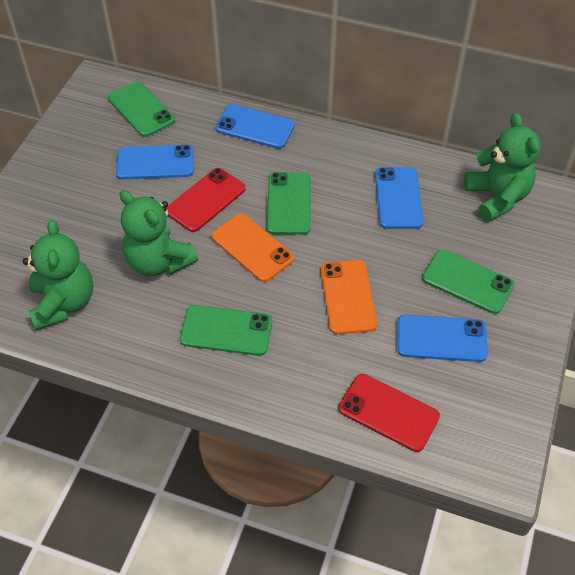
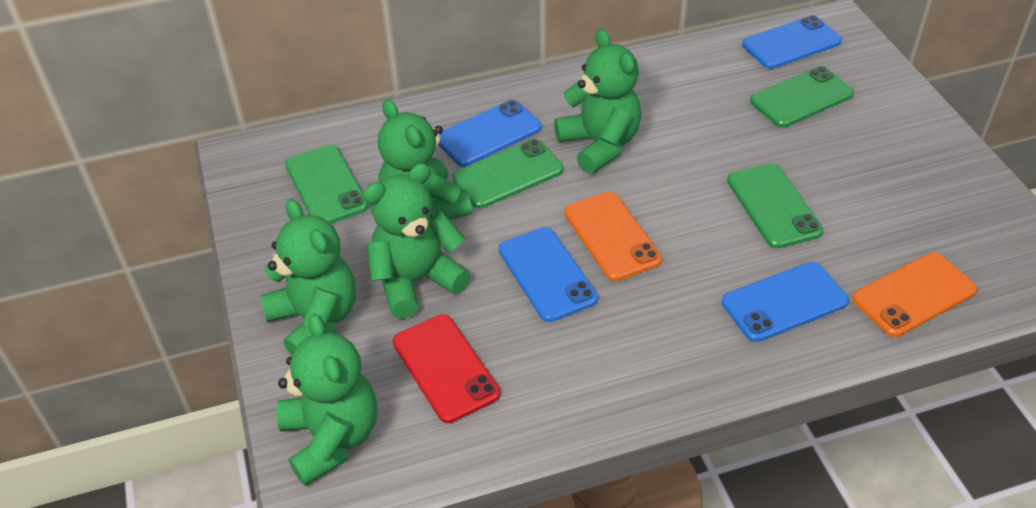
green teddy bear: 3 -> 5
red phone: 2 -> 1

